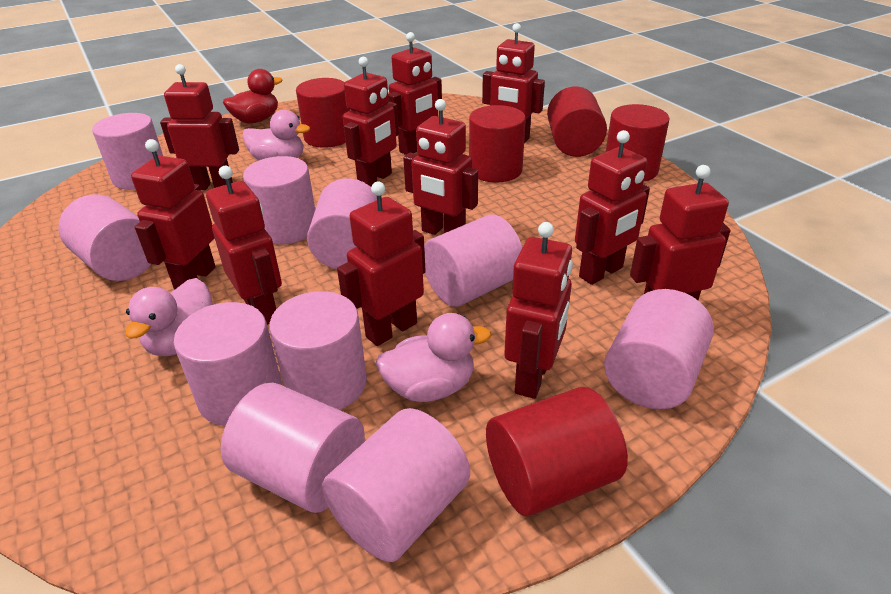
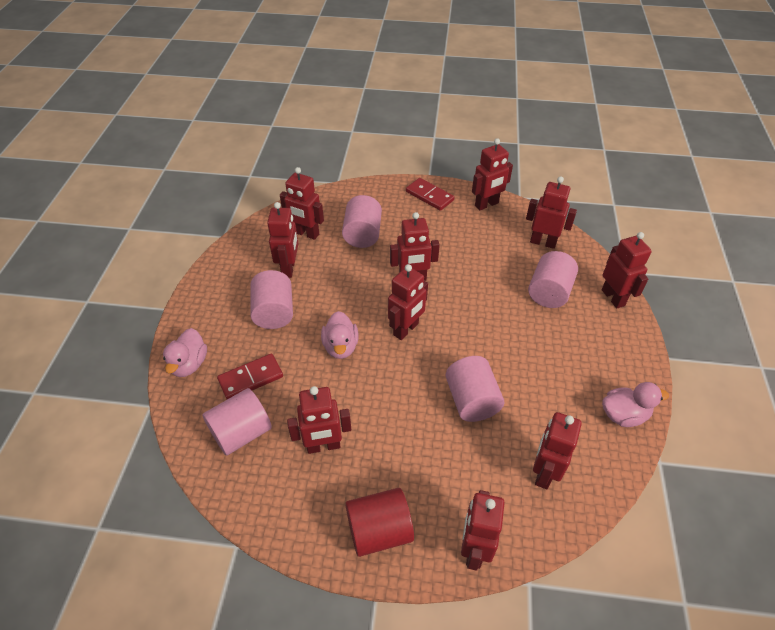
pink cylinder: 10 -> 5
red cylinder: 5 -> 1
red domino: 0 -> 2
red duck: 1 -> 0
red robot: 11 -> 10

